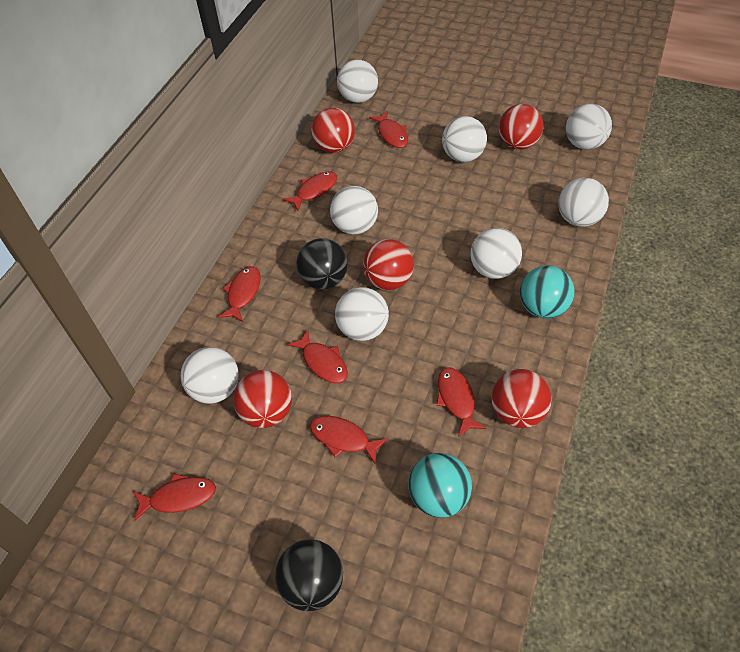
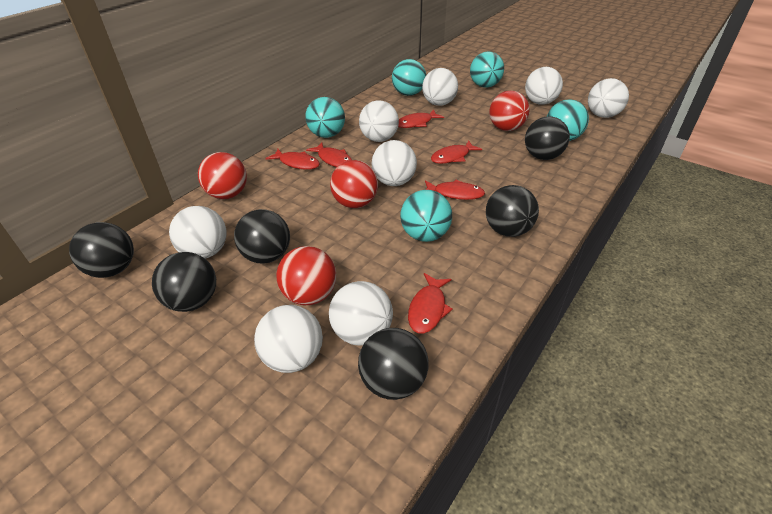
black ball: 2 -> 6
red ball: 5 -> 4
red fish: 7 -> 6
turquoise ball: 2 -> 5

